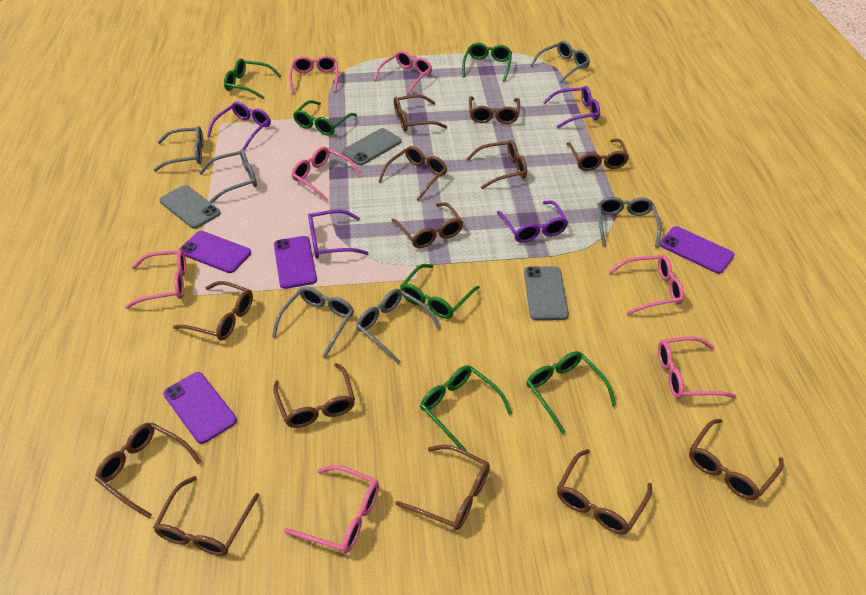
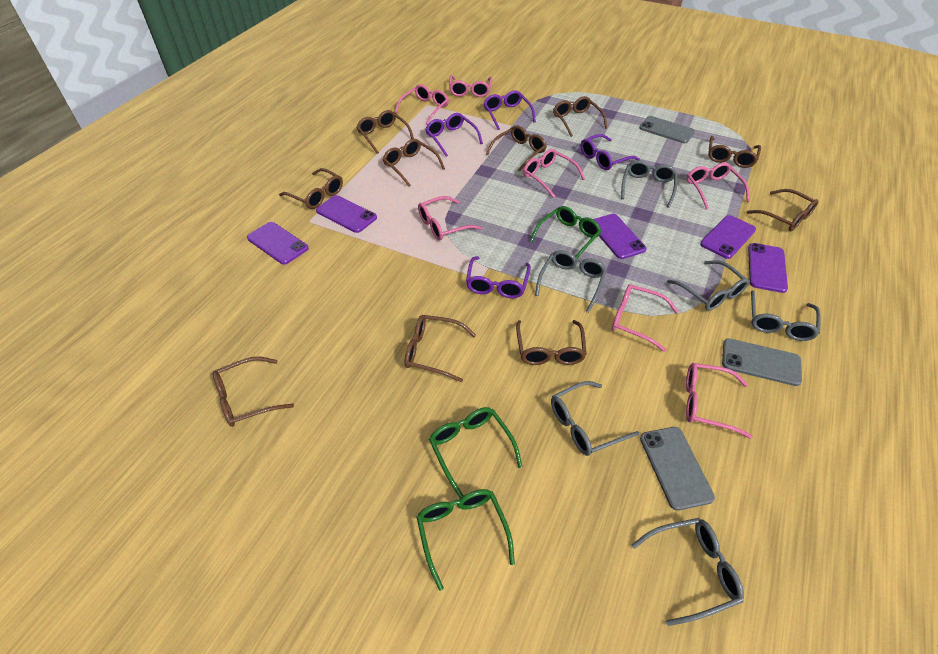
brown glasses: 13 -> 10
green glasses: 6 -> 3
purple phone: 4 -> 5

